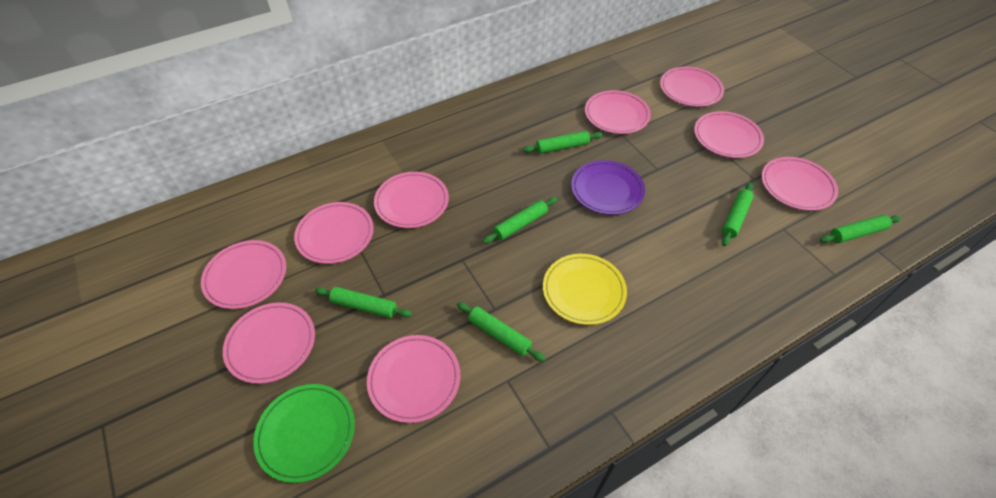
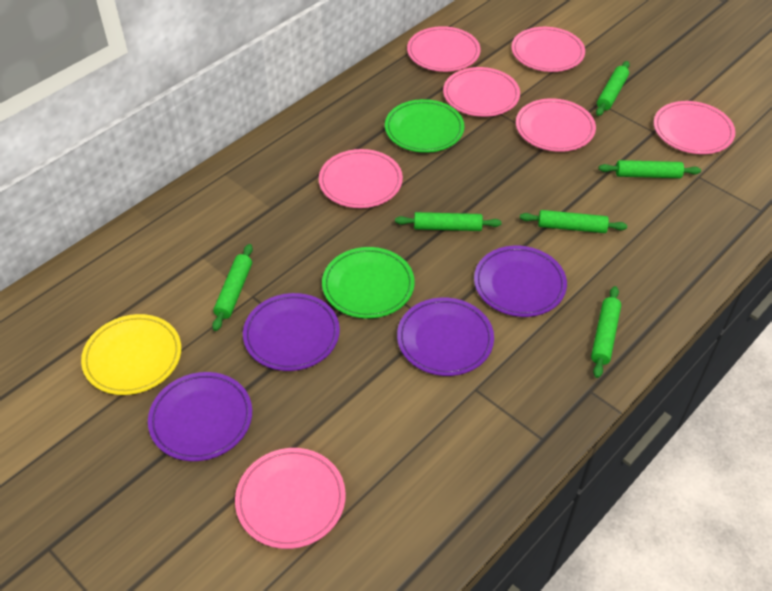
green plate: 1 -> 2
pink plate: 9 -> 7
purple plate: 1 -> 4

